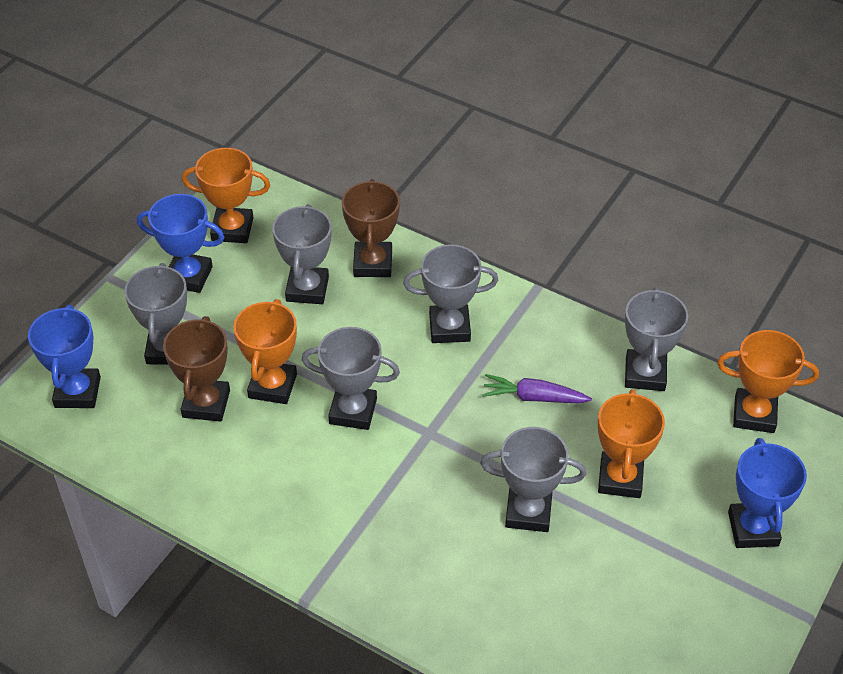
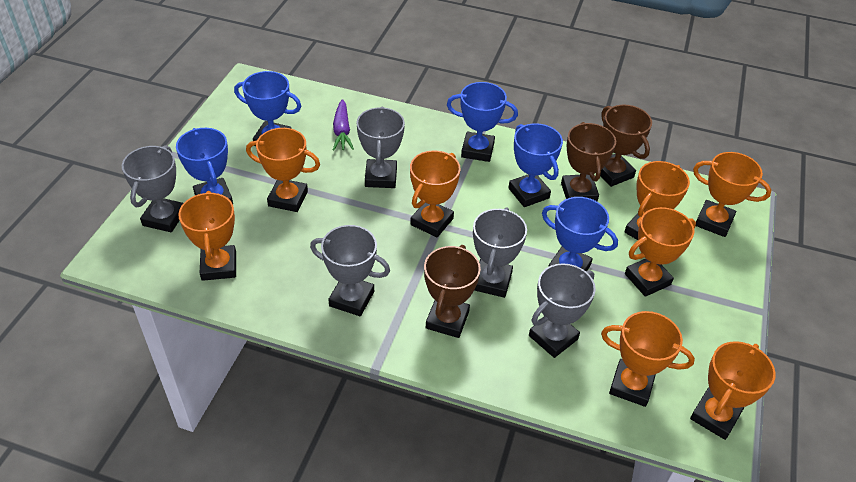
blue trophy: 3 -> 5
brown trophy: 2 -> 3
grey trophy: 6 -> 5
orange trophy: 4 -> 8

